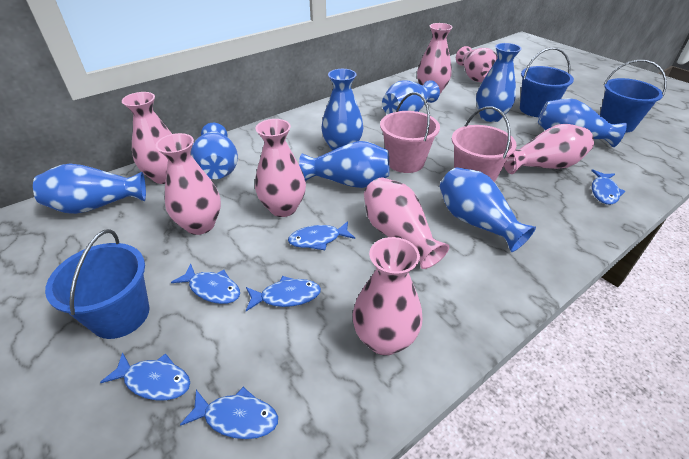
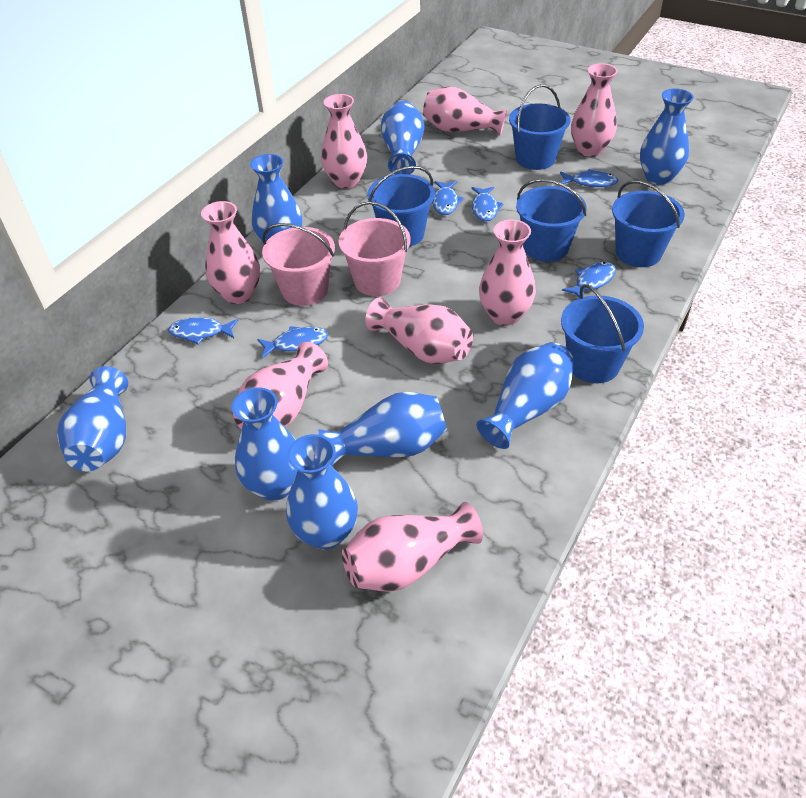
blue bucket: 3 -> 5

